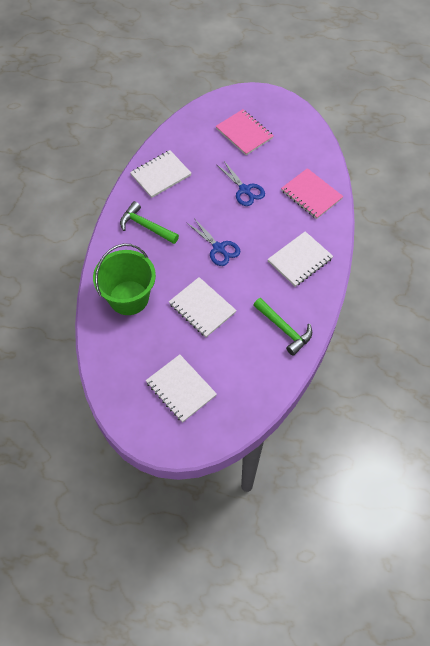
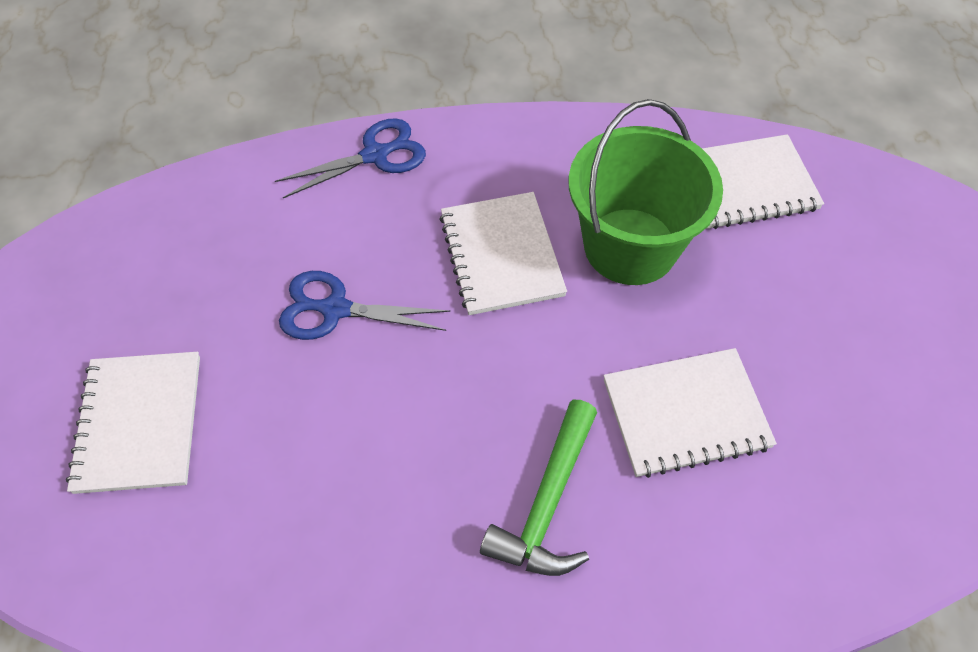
green hammer: 2 -> 1
pink notebook: 2 -> 0

